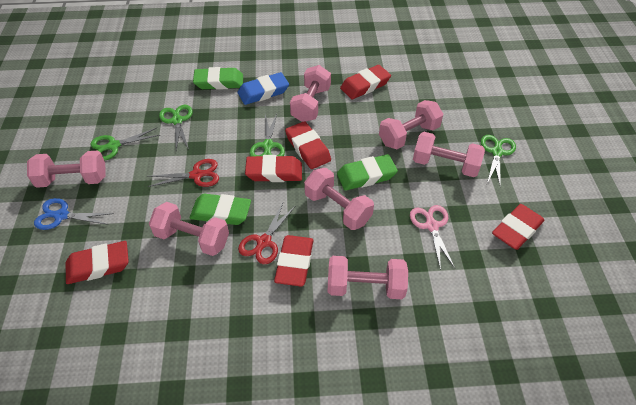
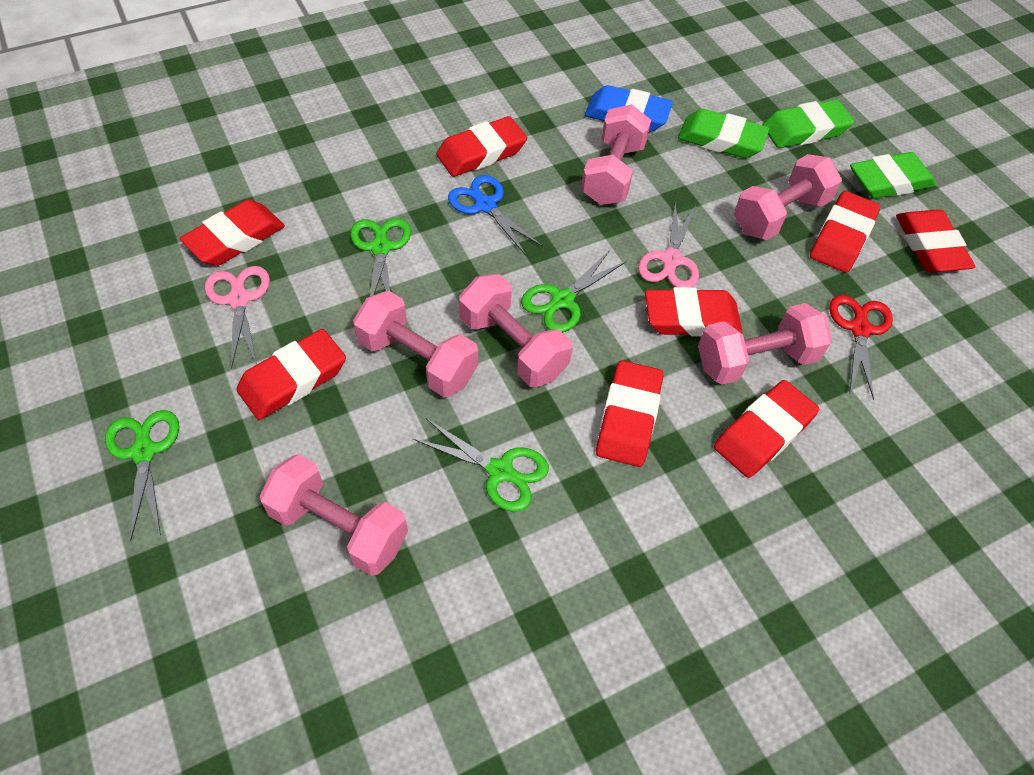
pink dumbbell: 7 -> 6
pink scissors: 1 -> 2
red eraser: 6 -> 8
red scissors: 2 -> 1

